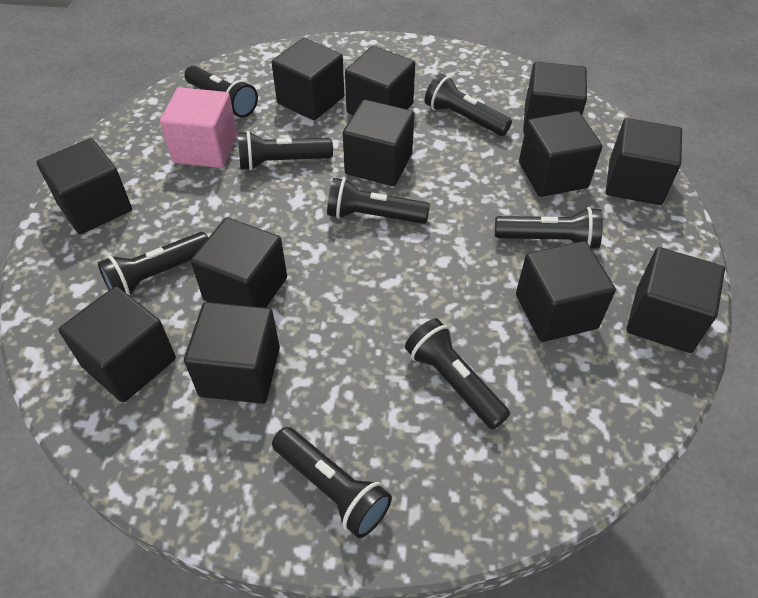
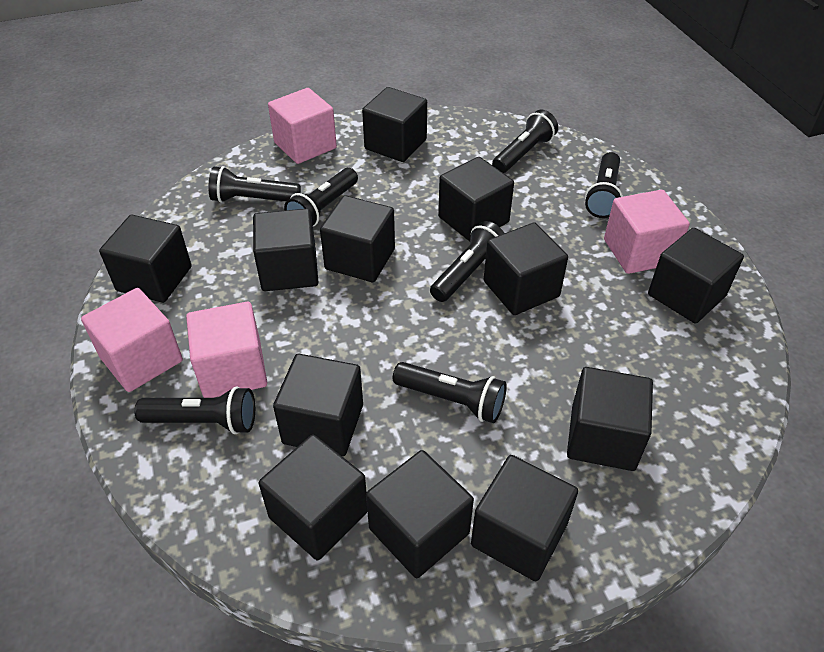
black flashlight: 8 -> 7
pink cube: 1 -> 4

